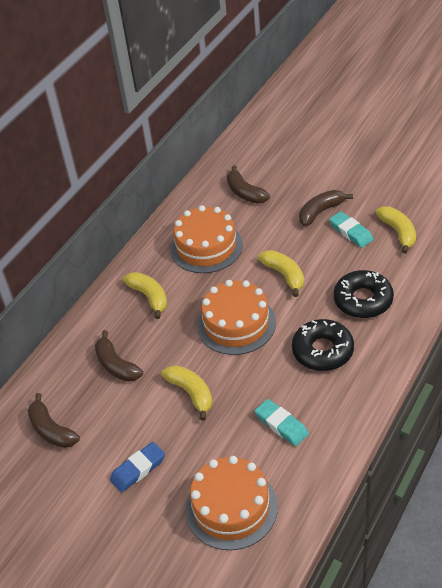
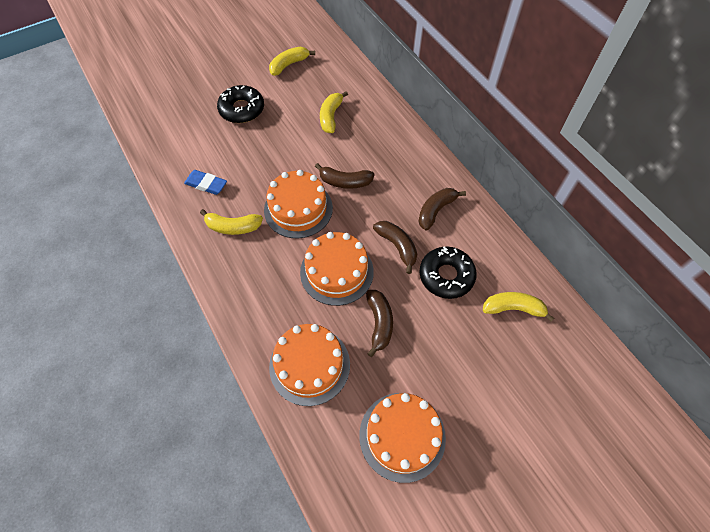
orange cake: 3 -> 4
turquoise eraser: 2 -> 0

